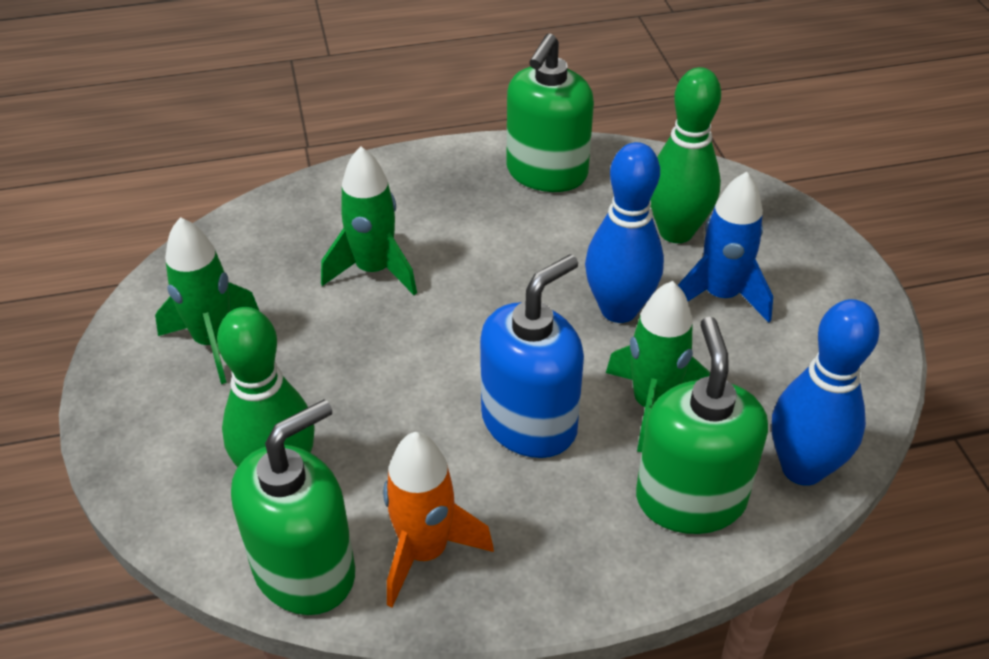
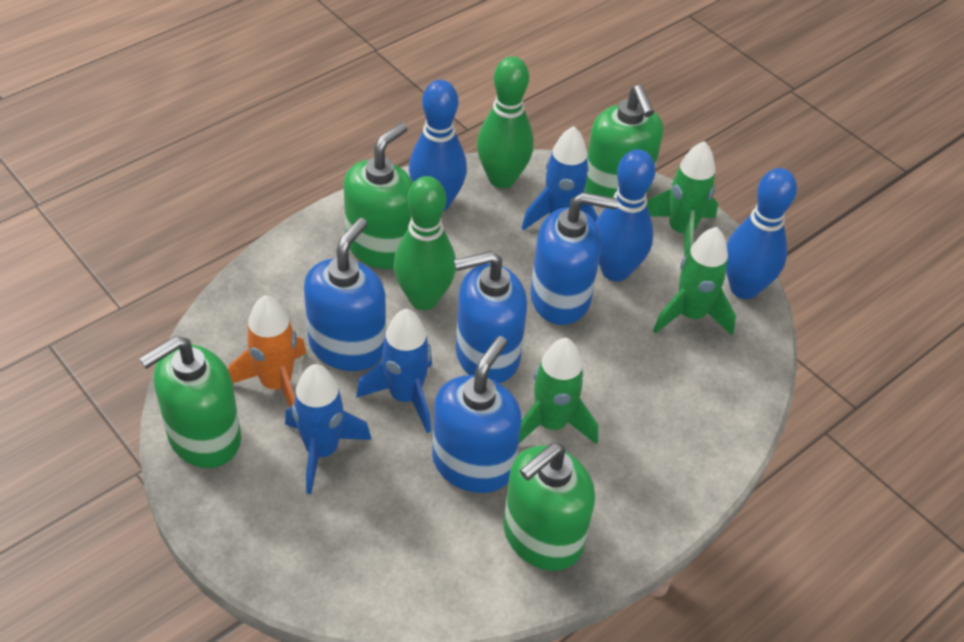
blue bowling pin: 2 -> 3
blue rocket: 1 -> 3
blue soap dispenser: 1 -> 4
green soap dispenser: 3 -> 4

